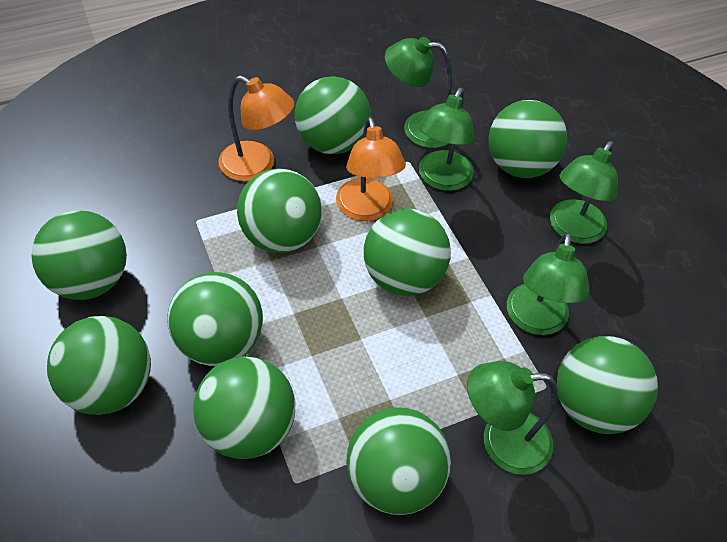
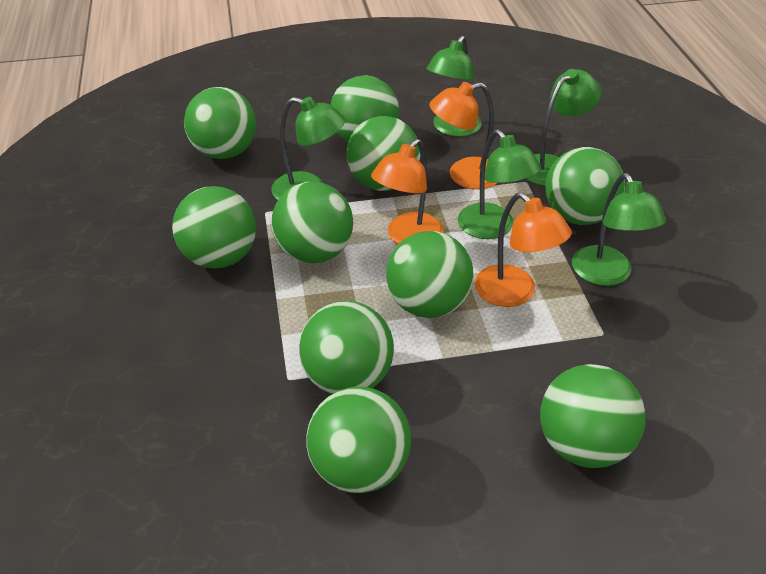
orange lamp: 2 -> 3

